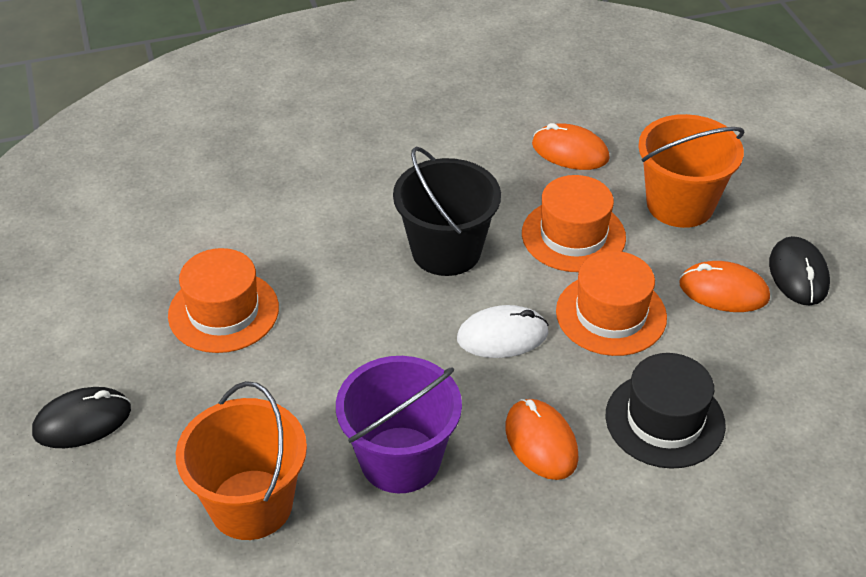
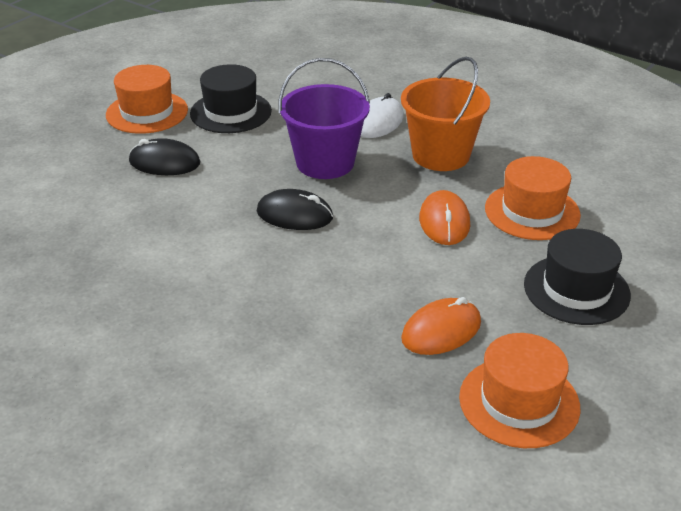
black bucket: 1 -> 0
black hat: 1 -> 2
orange bucket: 2 -> 1
orange mouse: 3 -> 2

